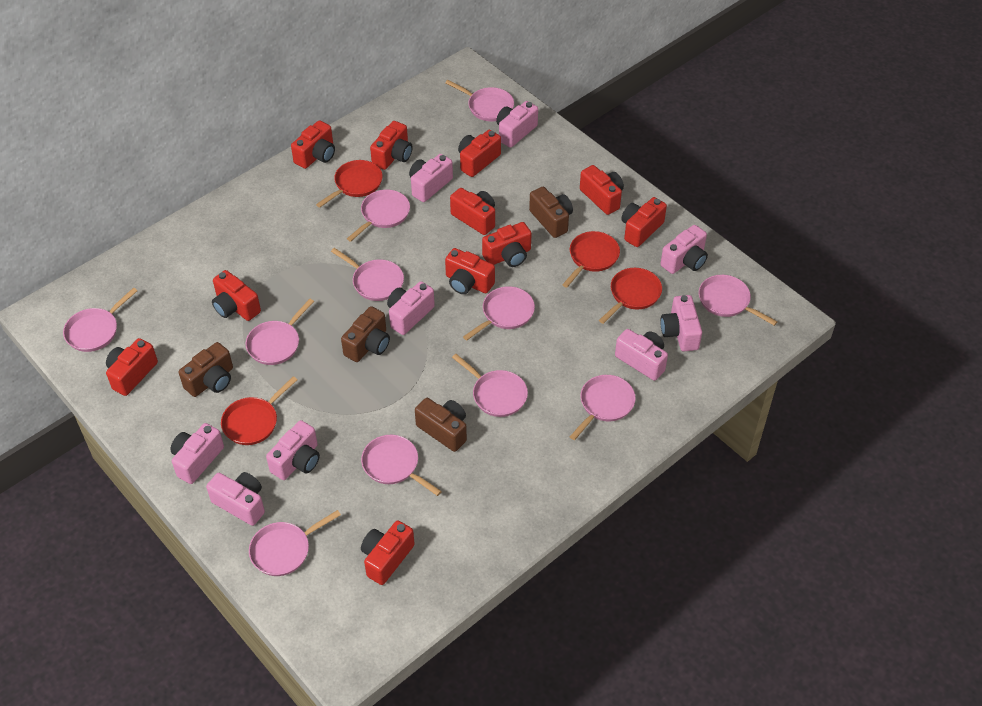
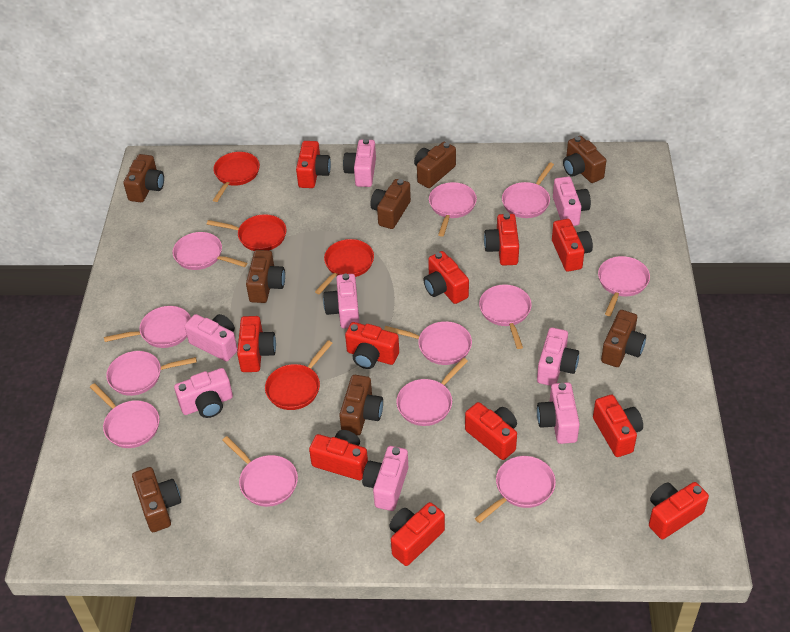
brown camera: 4 -> 8
pink camera: 9 -> 8
pink pan: 11 -> 12

